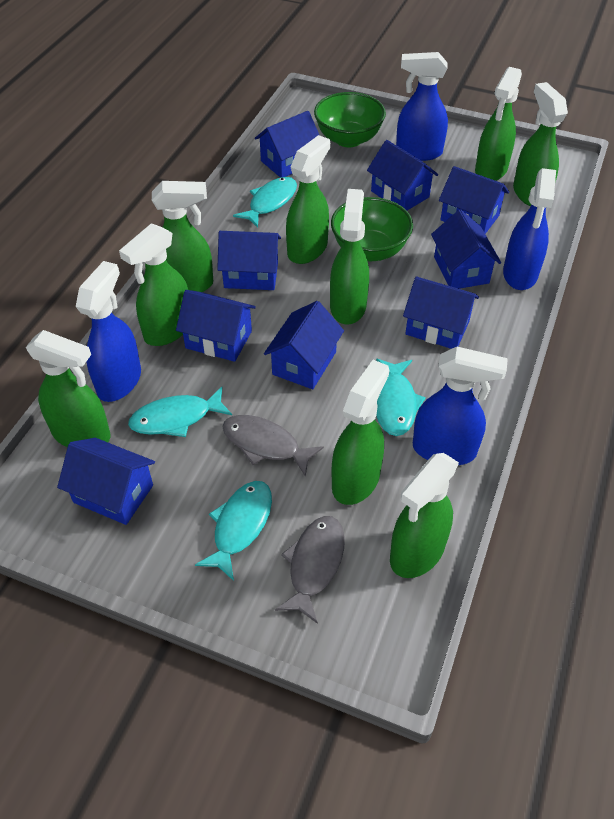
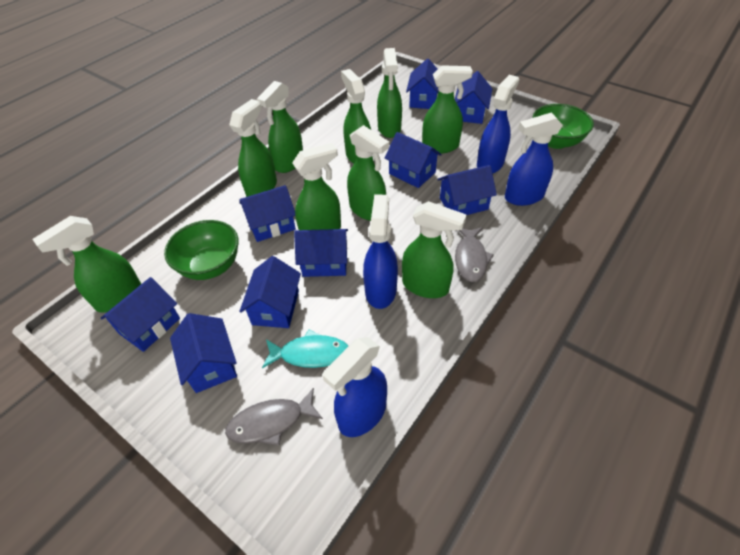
turquoise fish: 4 -> 1

